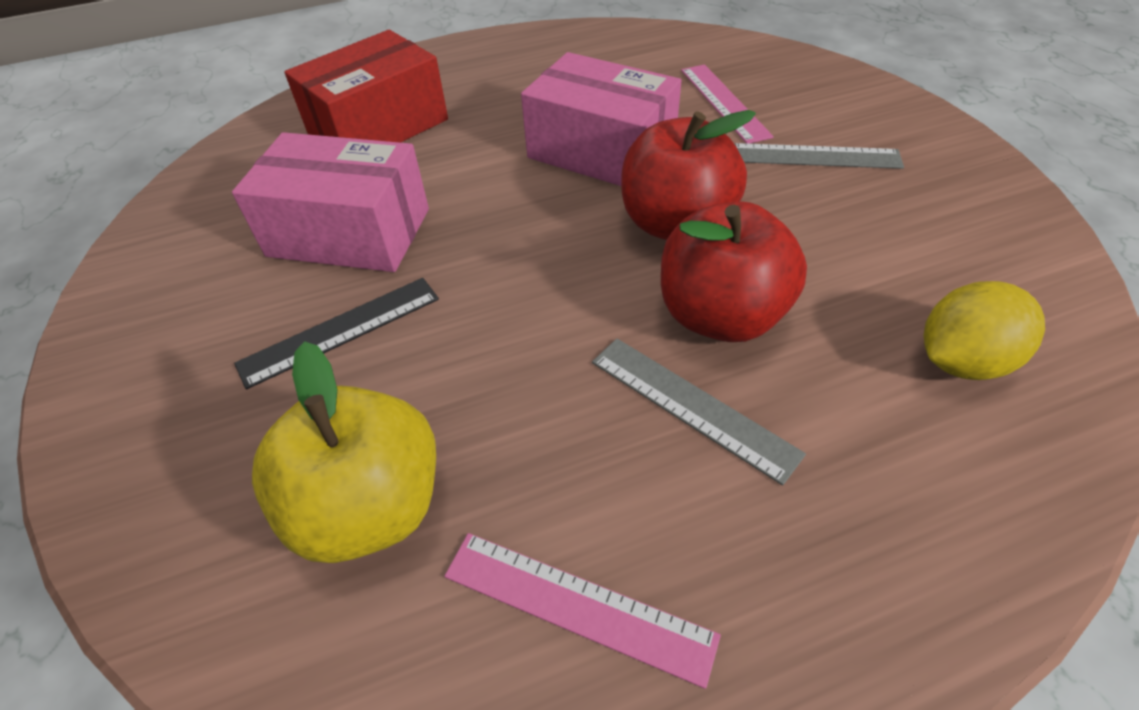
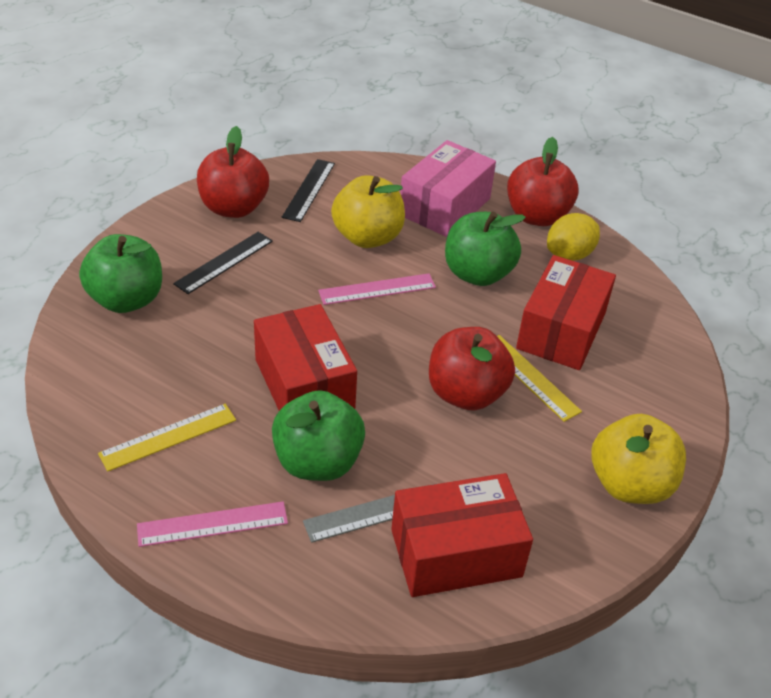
black ruler: 1 -> 2
green apple: 0 -> 3
grey ruler: 2 -> 1
pink box: 2 -> 1
red apple: 2 -> 3
red box: 1 -> 3
yellow apple: 1 -> 2
yellow ruler: 0 -> 2

